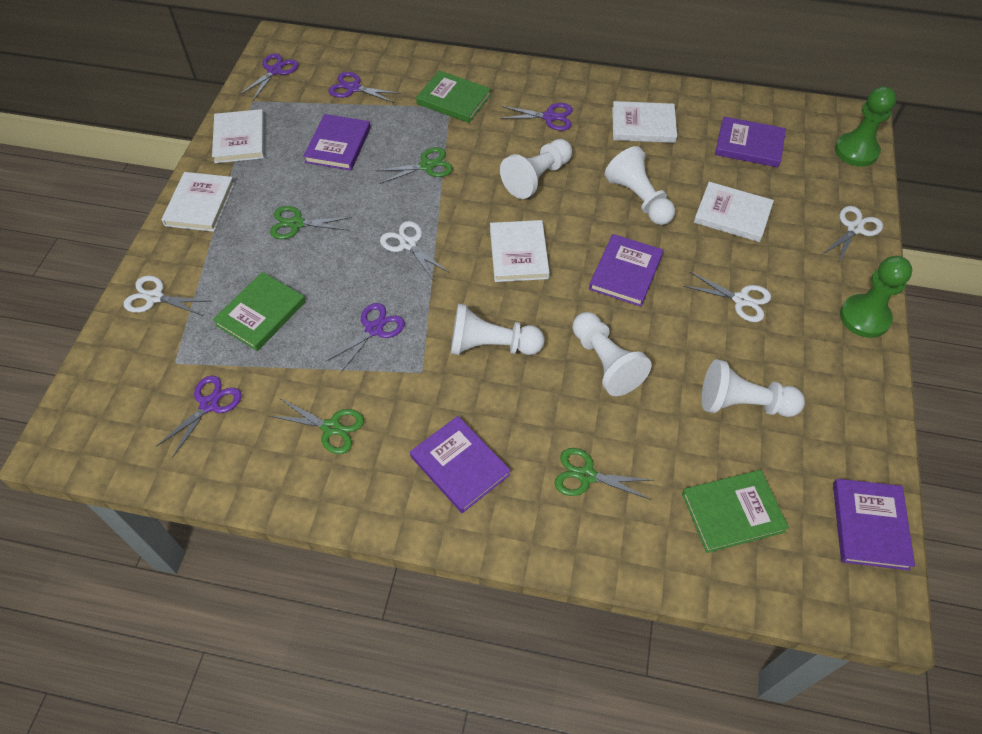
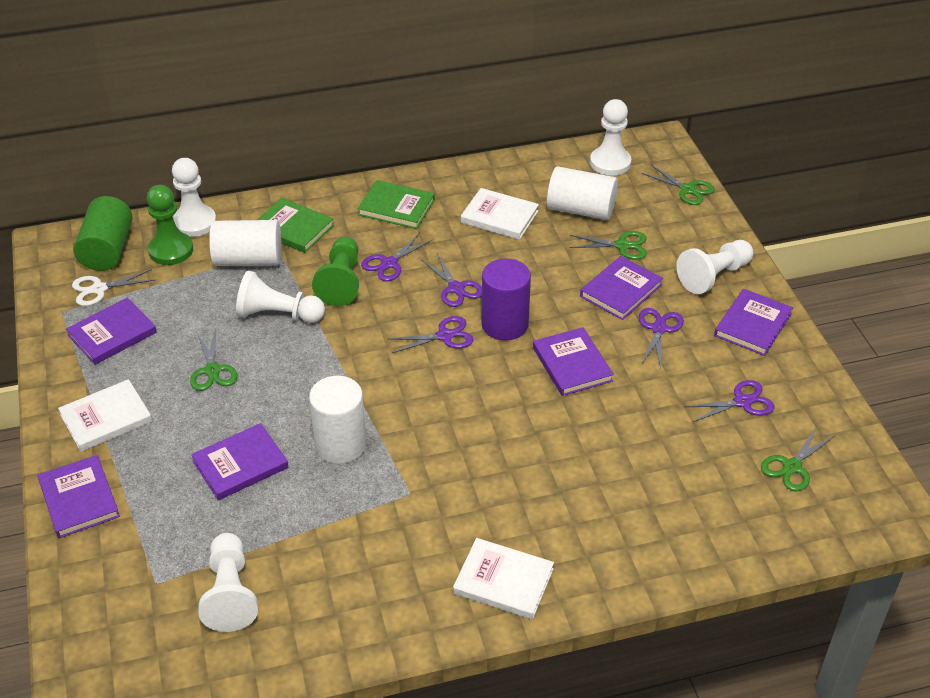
green book: 3 -> 2
green cylinder: 0 -> 1
purple book: 5 -> 6
purple cylinder: 0 -> 1
white book: 5 -> 3
white cylinder: 0 -> 3
white scissors: 4 -> 1

